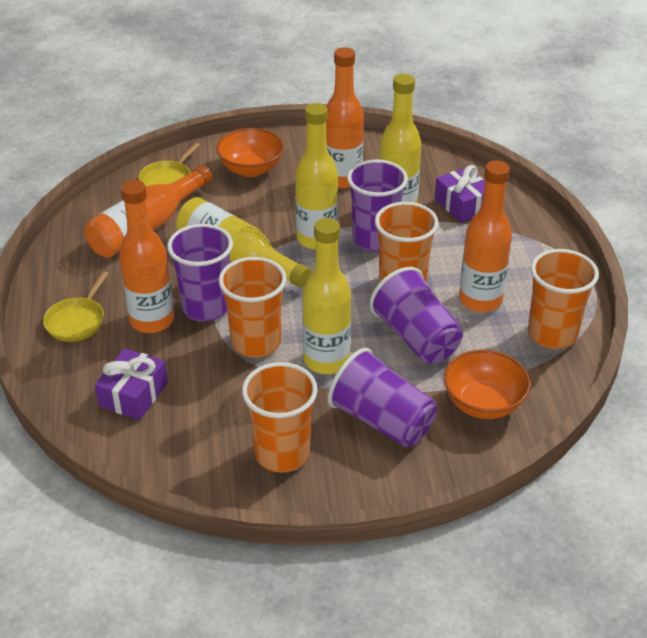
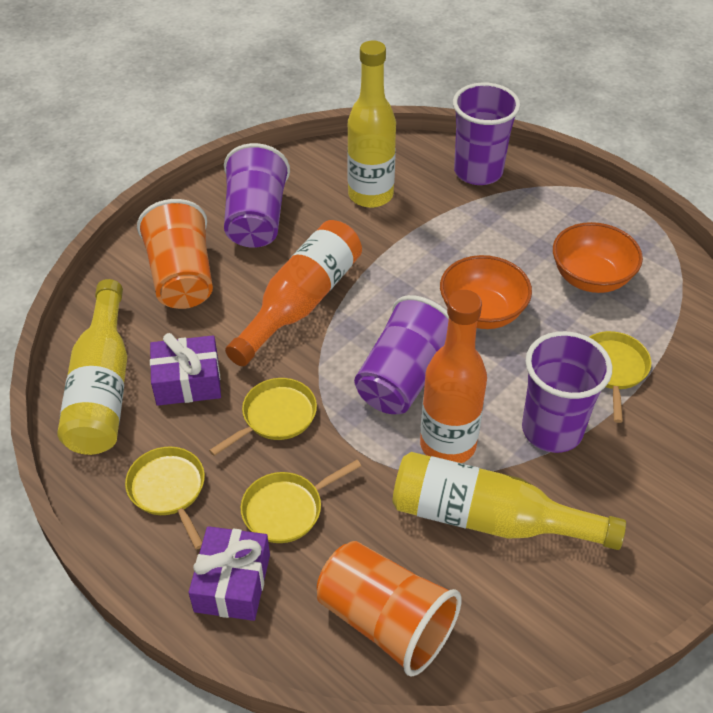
orange bottle: 4 -> 2
orange cup: 4 -> 2
yellow bottle: 4 -> 3
yellow pan: 2 -> 4

